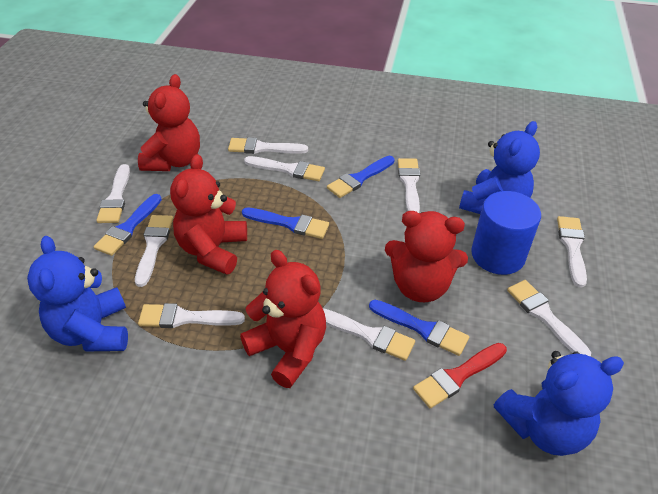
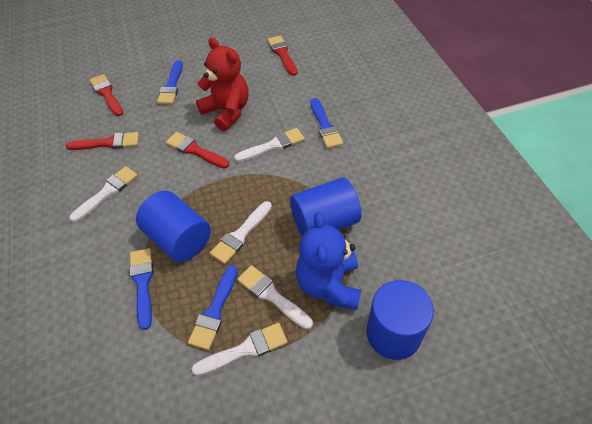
blue cylinder: 1 -> 3
blue teddy bear: 3 -> 1
red brush: 1 -> 4
red teddy bear: 4 -> 1
white brush: 9 -> 5

